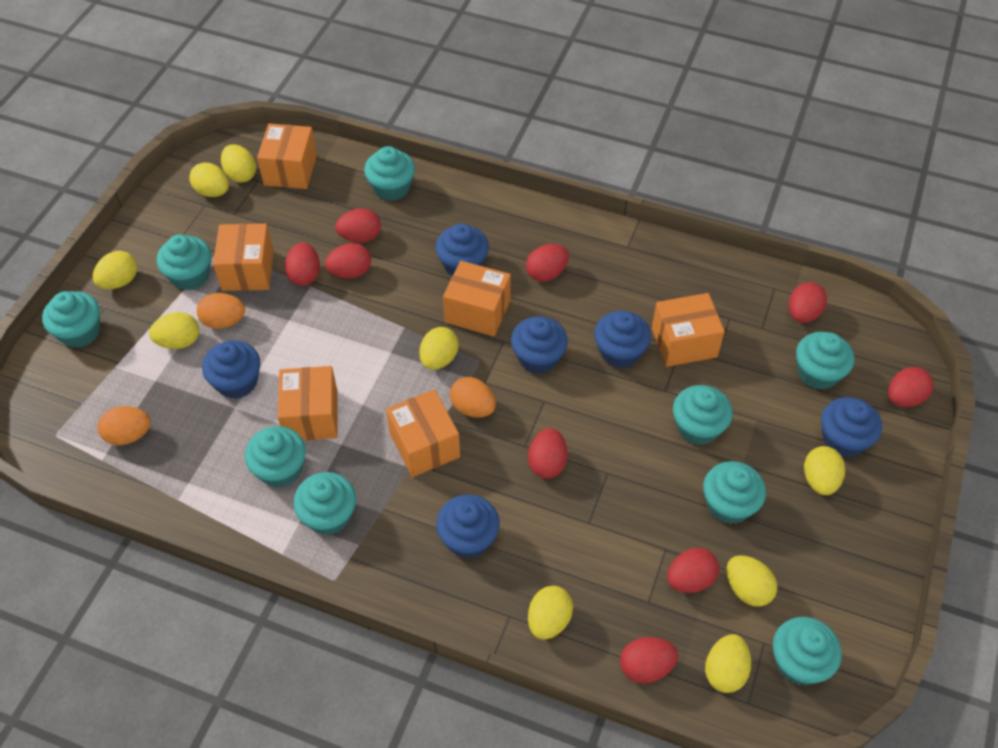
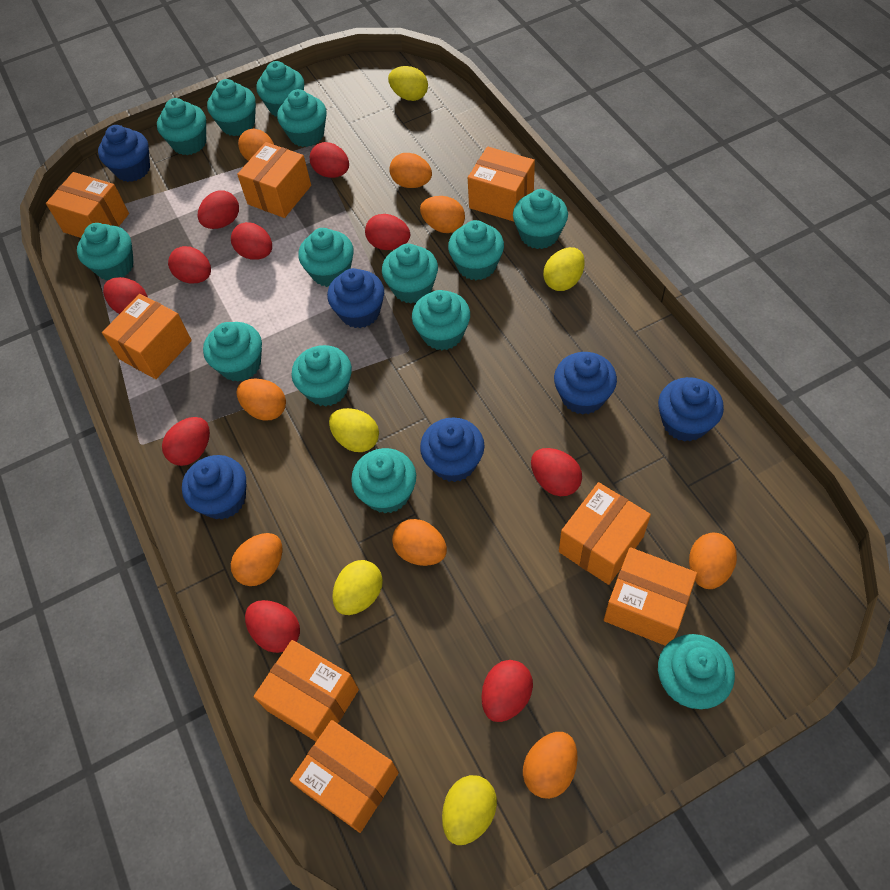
orange box: 6 -> 8
orange egg: 3 -> 8
red egg: 9 -> 10
turquoise cupcake: 9 -> 14
yellow egg: 9 -> 5

